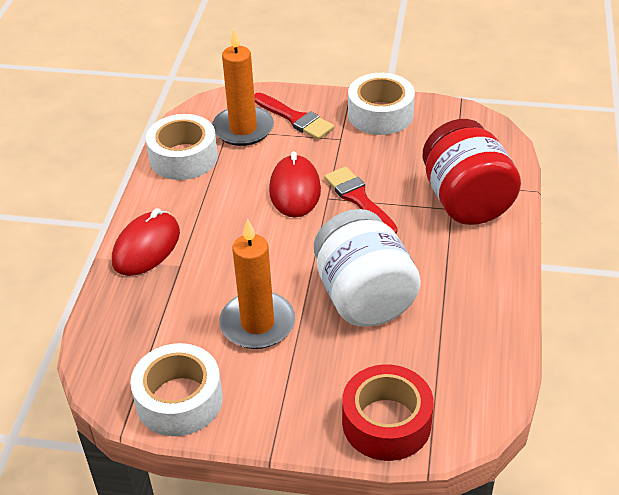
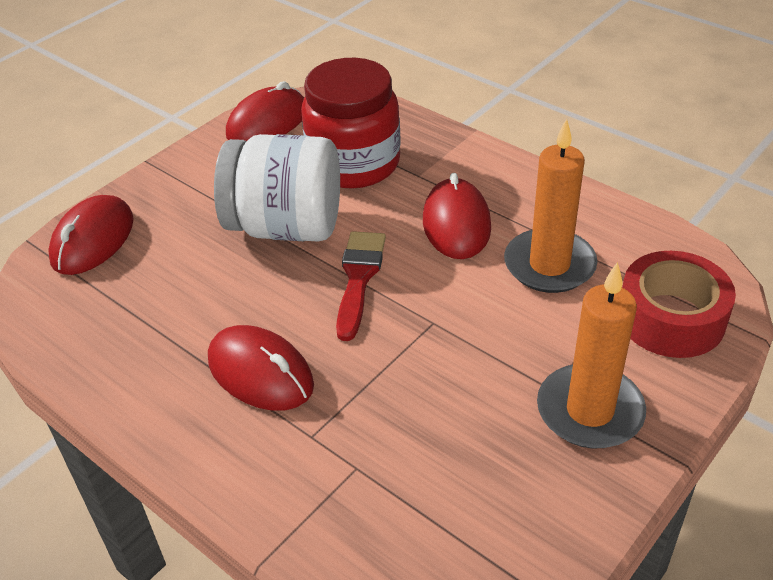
red brush: 2 -> 1
red mouse: 2 -> 4
white tape: 3 -> 0

